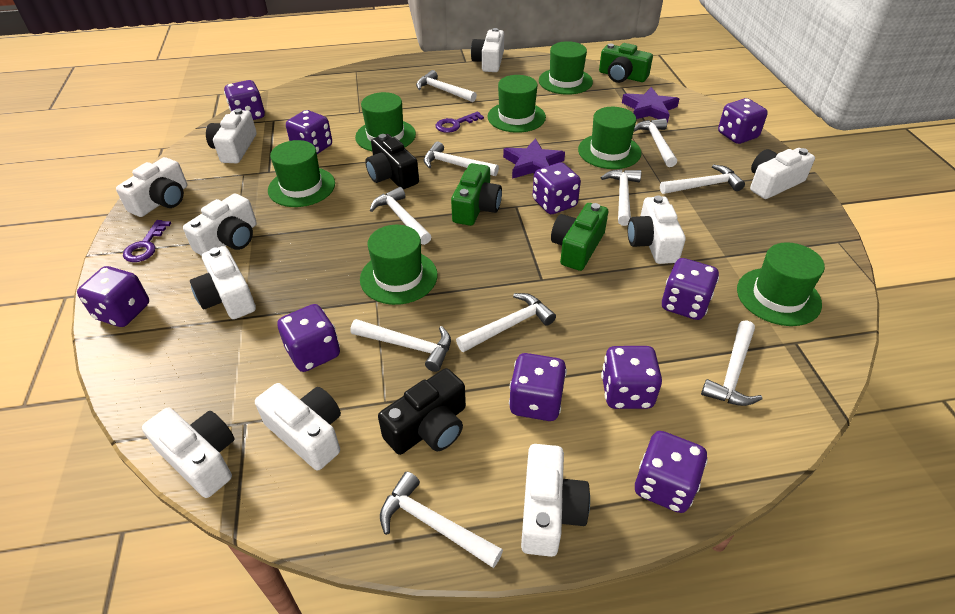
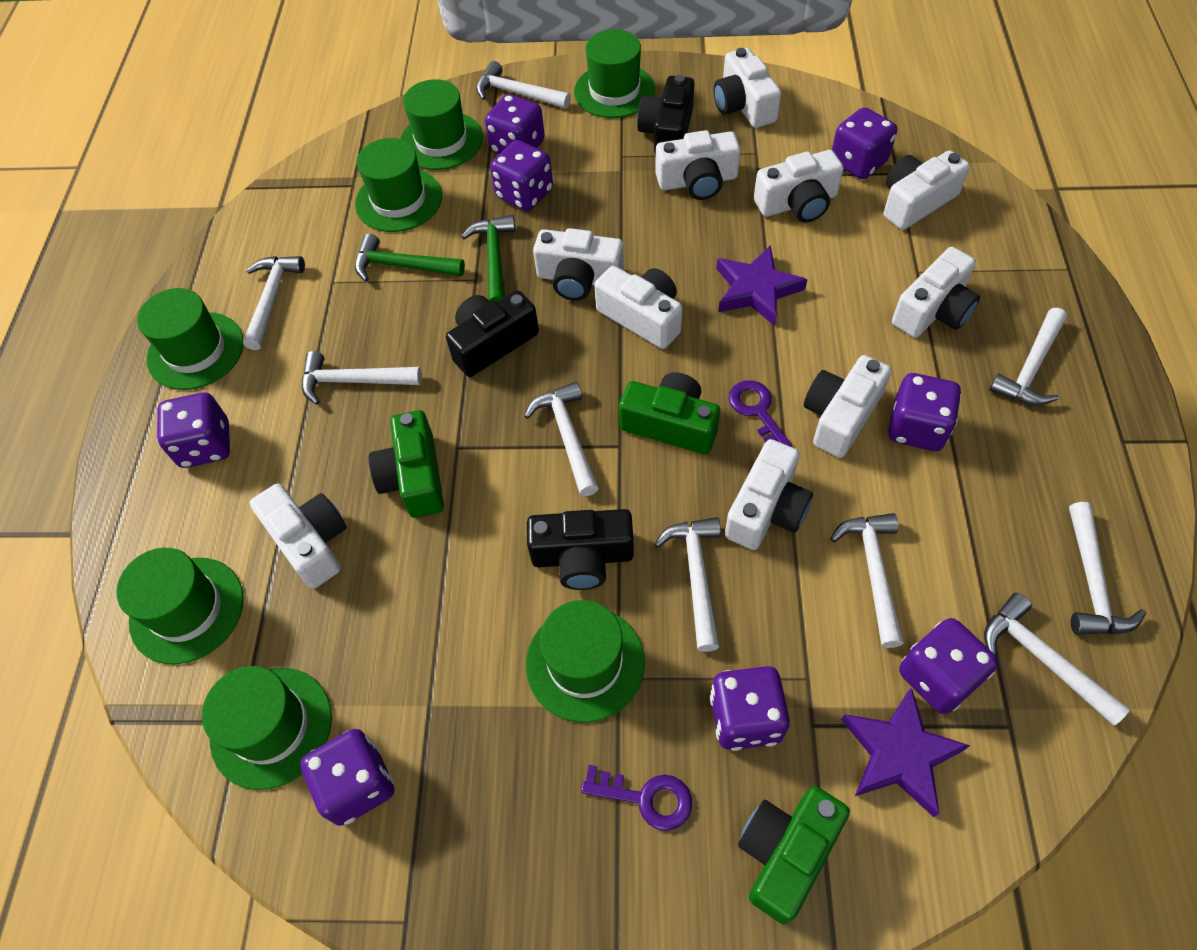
black camera: 2 -> 3
green hammer: 0 -> 2
purple dice: 10 -> 8
white hammer: 10 -> 9

